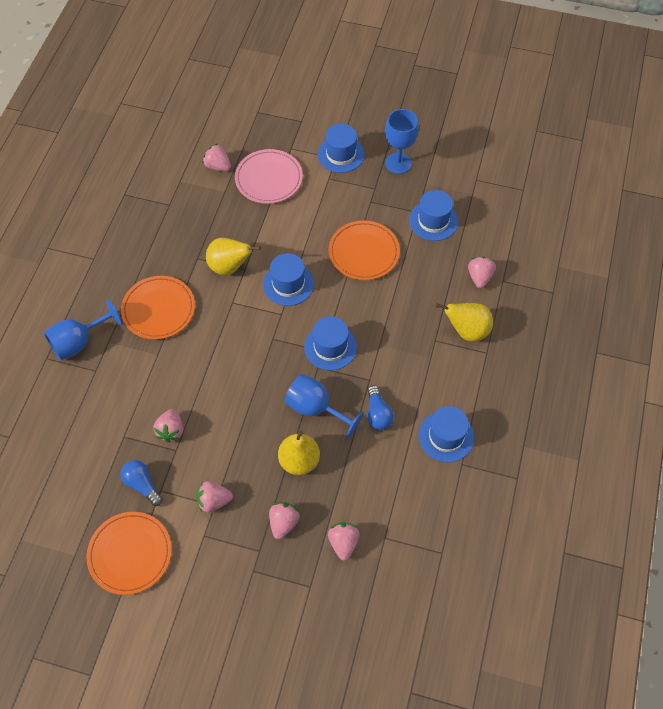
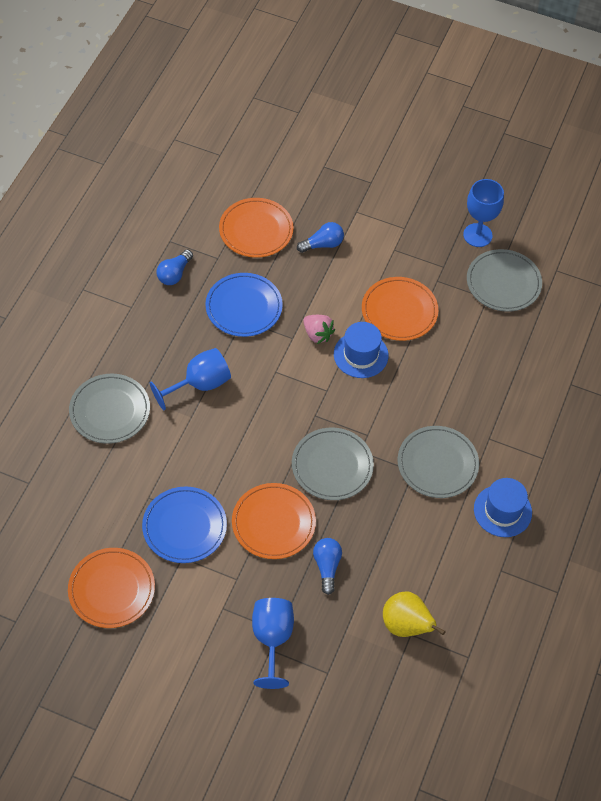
blue hat: 5 -> 2
blue light bulb: 2 -> 3
blue plate: 0 -> 2
grey plate: 0 -> 4
orange plate: 3 -> 4
pink plate: 1 -> 0
pink strawberry: 6 -> 1
yellow pear: 3 -> 1

